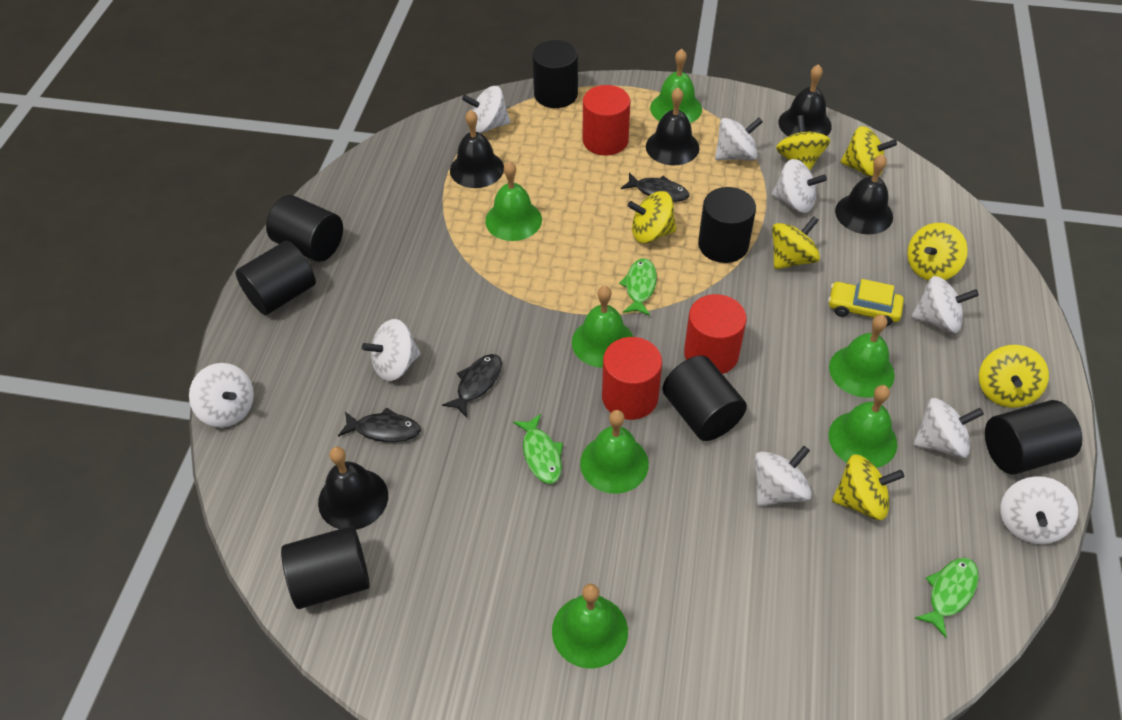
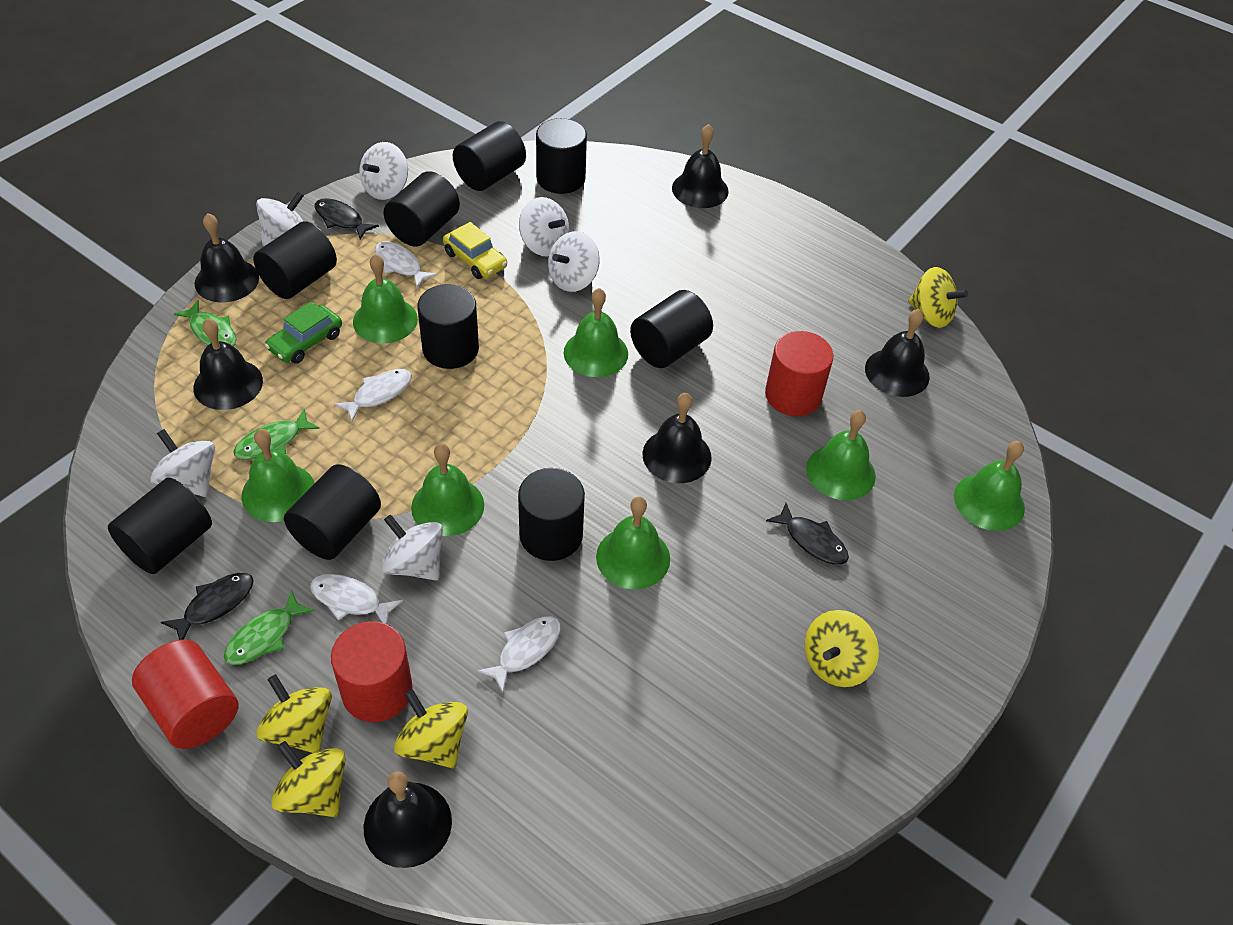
black bell: 5 -> 6
black cylinder: 7 -> 9
green car: 0 -> 1
white fish: 0 -> 4
white spinning top: 9 -> 6
yellow spinning top: 7 -> 5

